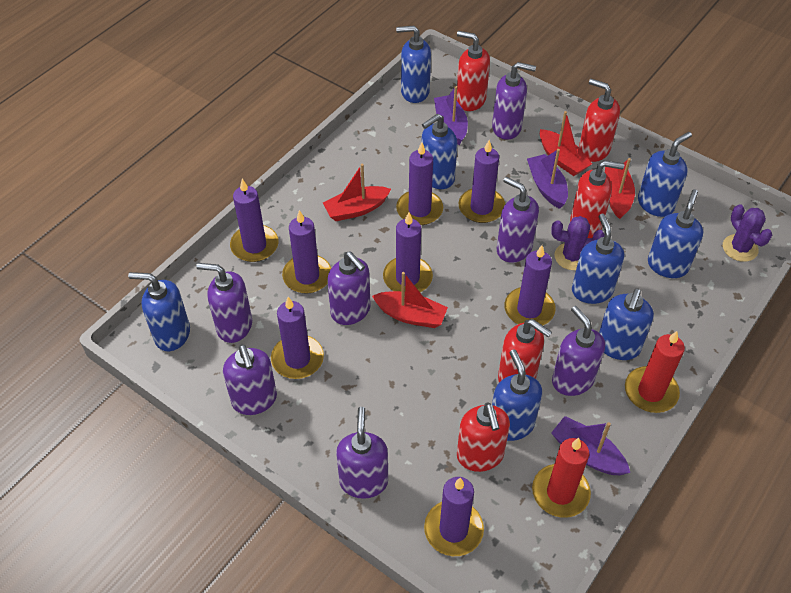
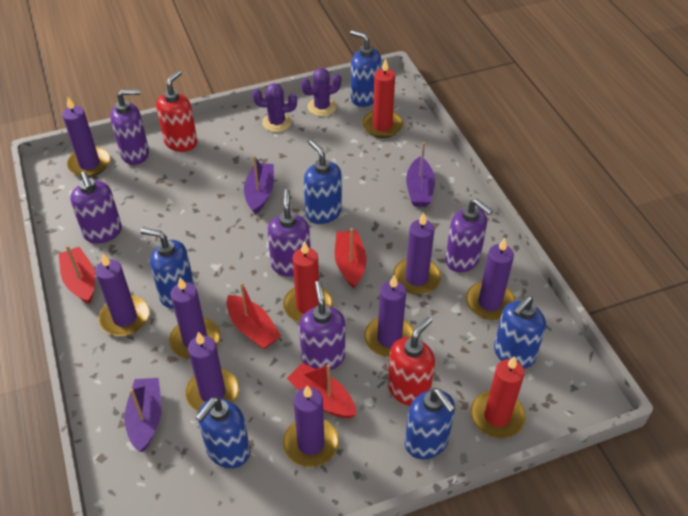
blue soap dispenser: 8 -> 6
purple soap dispenser: 7 -> 5
red candle: 2 -> 3
red soap dispenser: 5 -> 2

